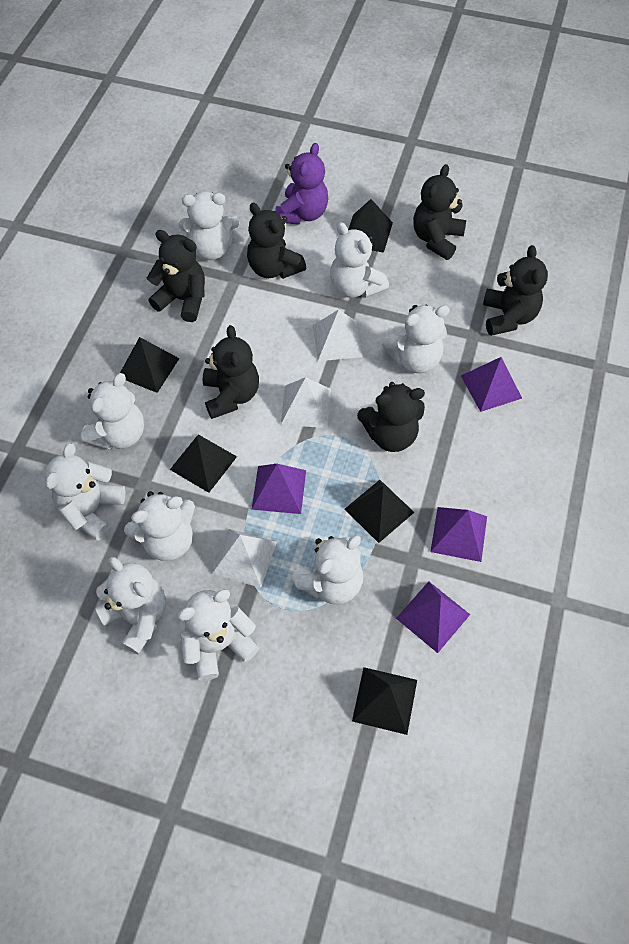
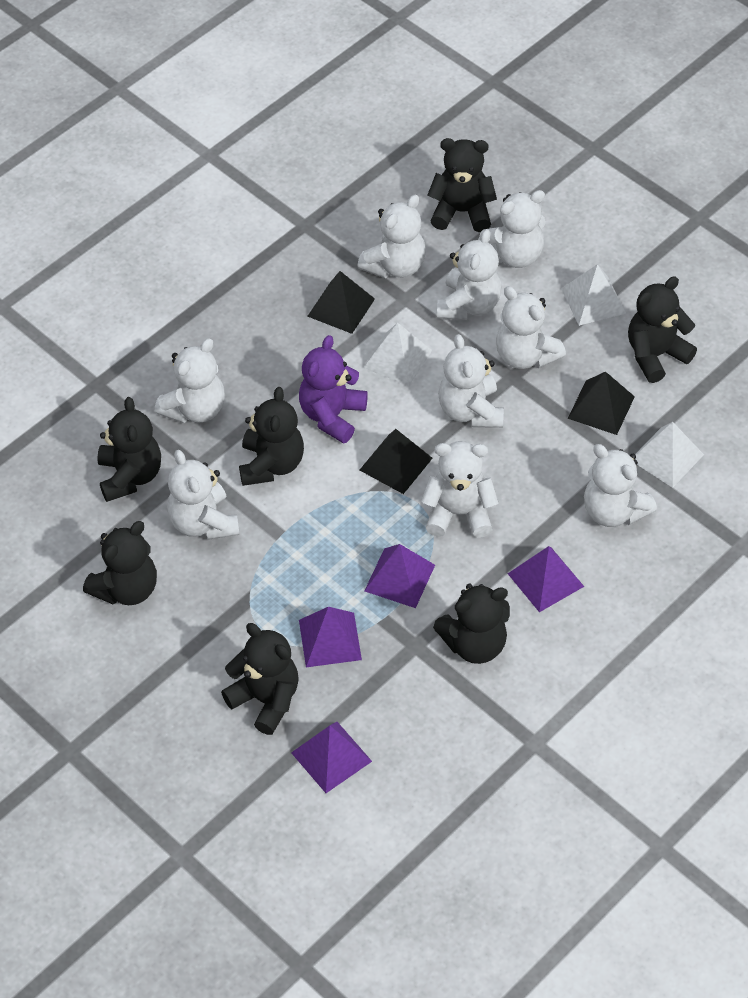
black pyramid: 5 -> 3
black teddy bear: 6 -> 7

